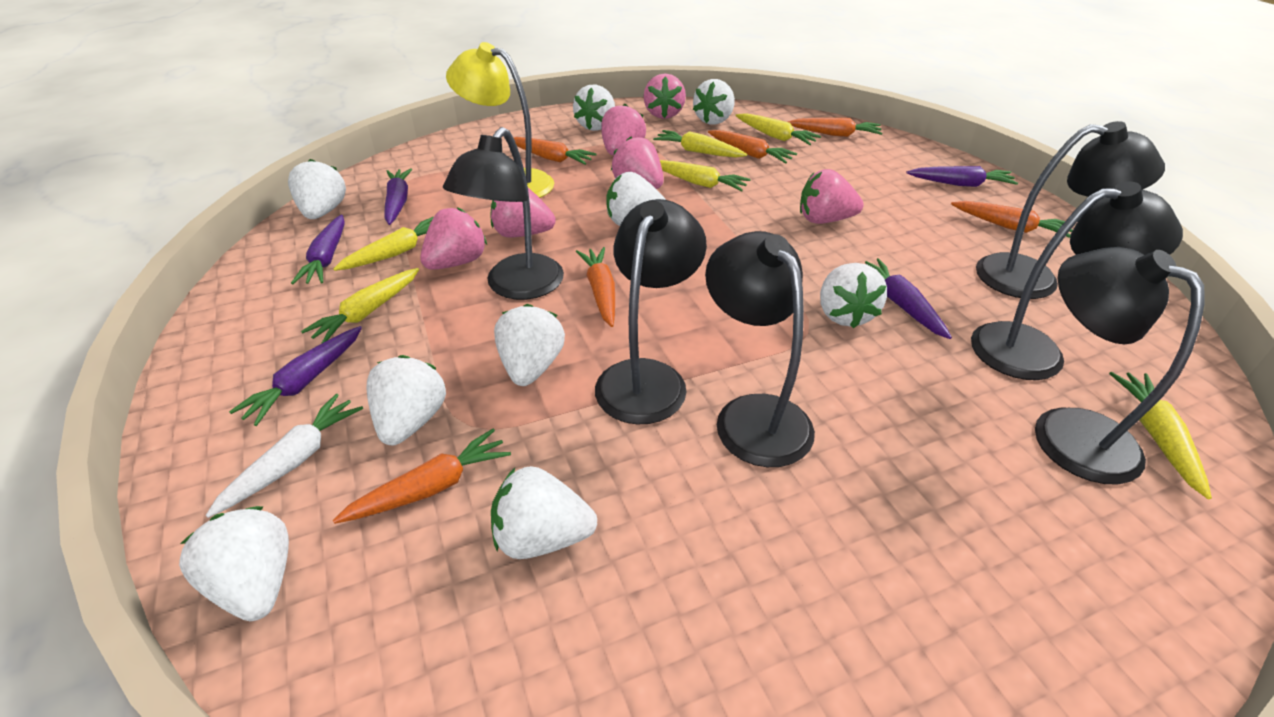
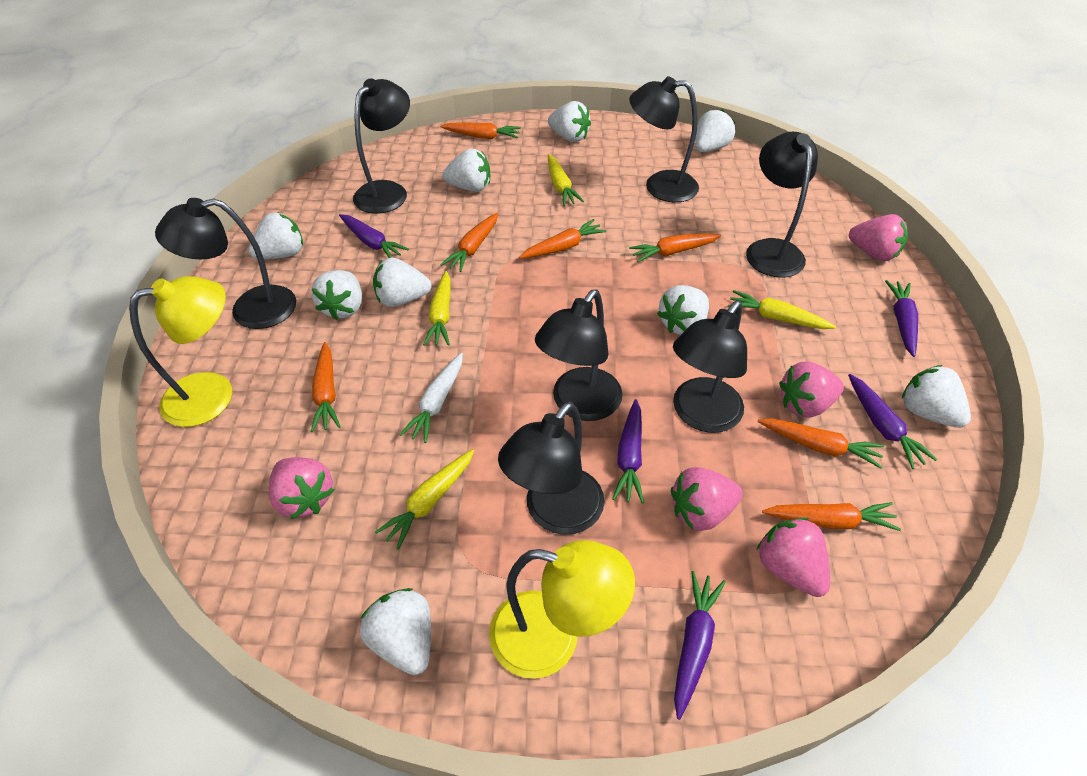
black lamp: 6 -> 7
orange carrot: 6 -> 7
pink strawberry: 6 -> 5
yellow carrot: 6 -> 4
yellow lamp: 1 -> 2

